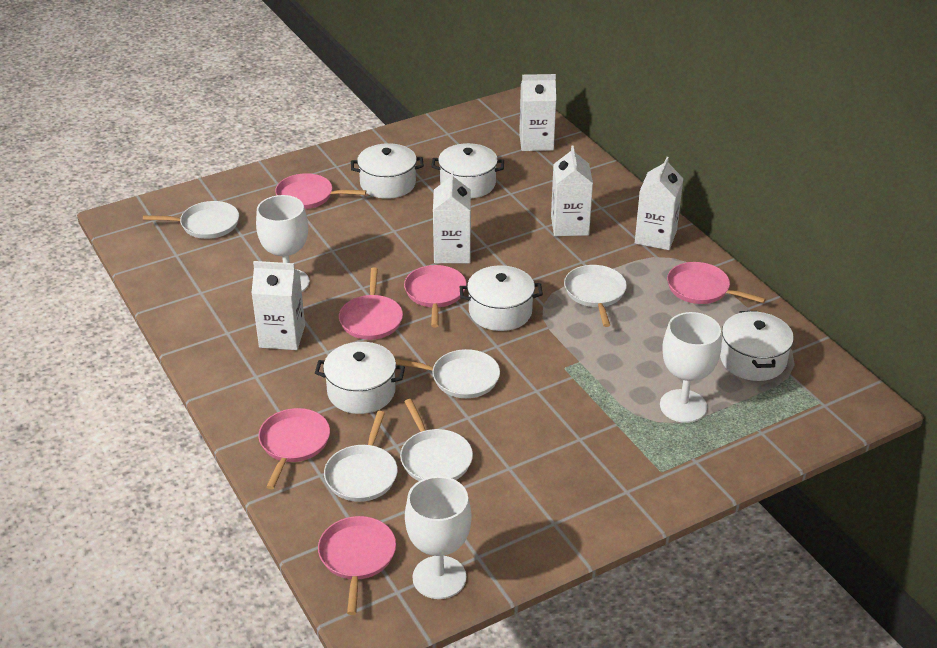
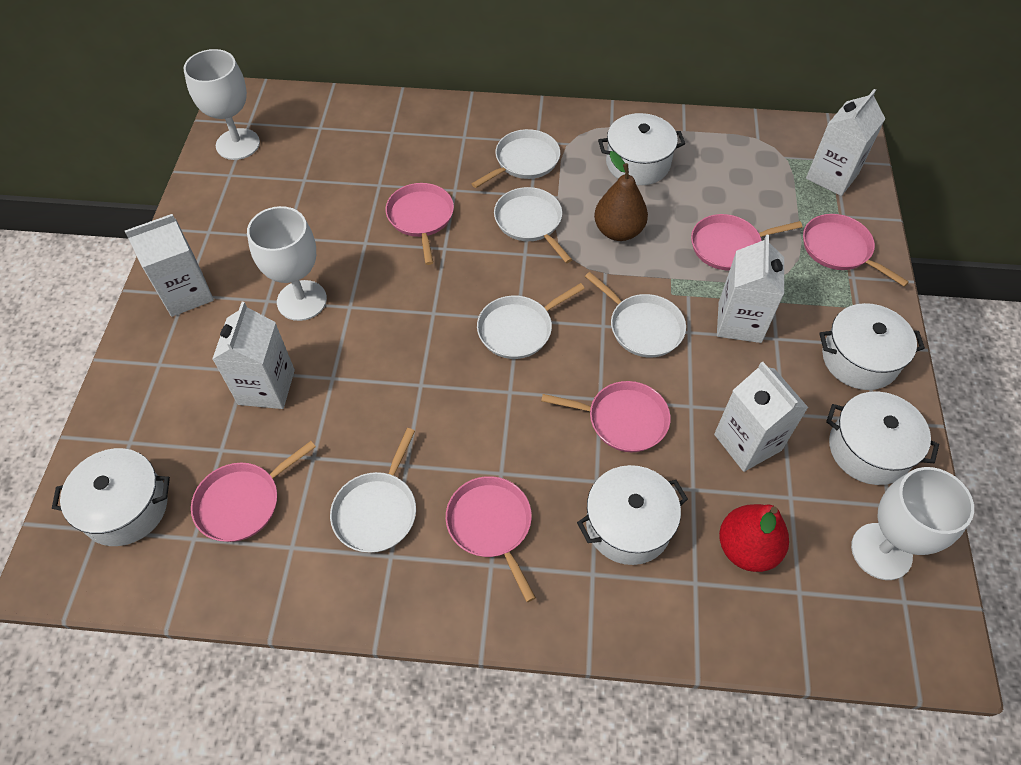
brown pear: 0 -> 1
red pear: 0 -> 1

